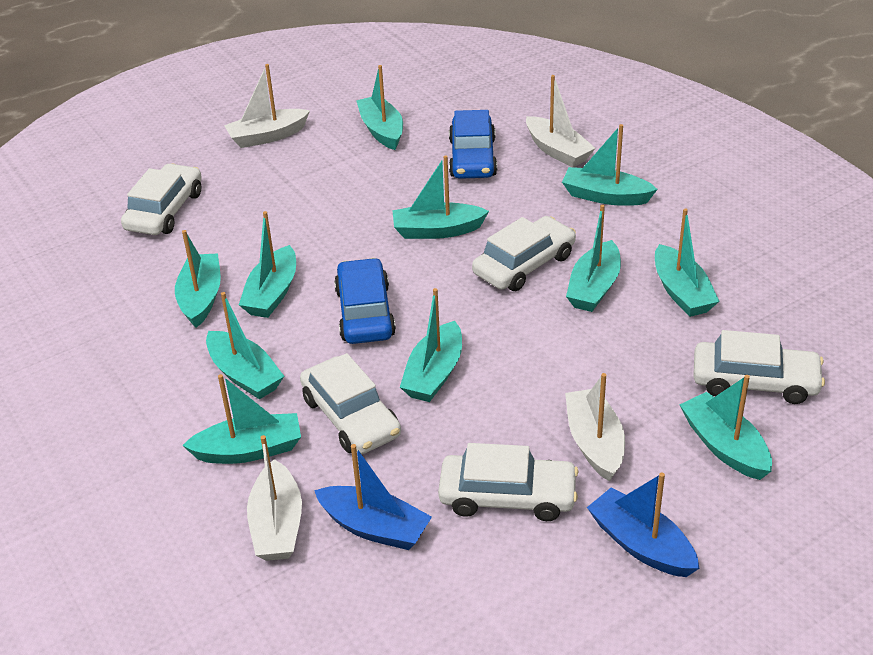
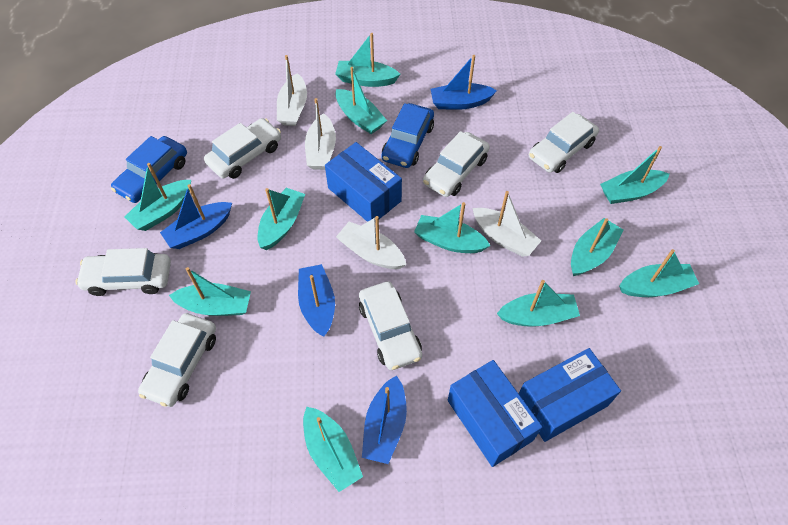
blue boat: 2 -> 4
blue box: 0 -> 3
white car: 5 -> 6

